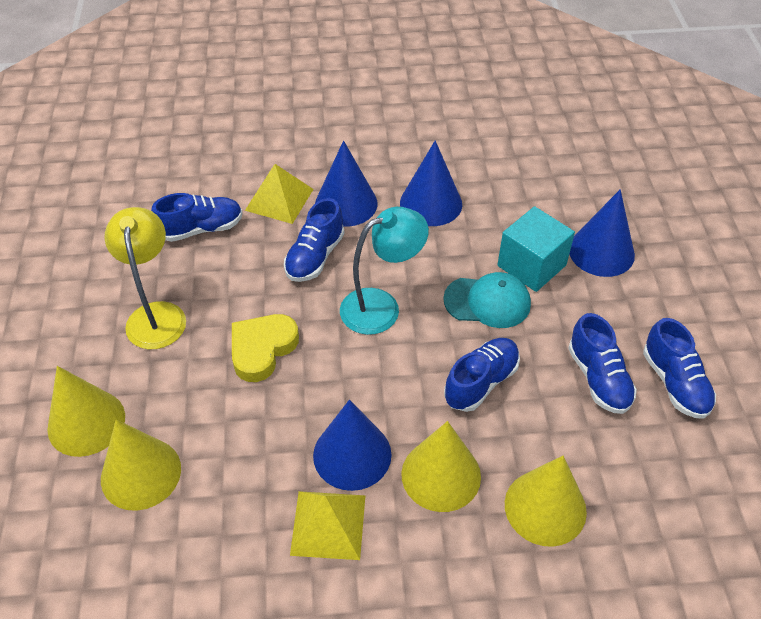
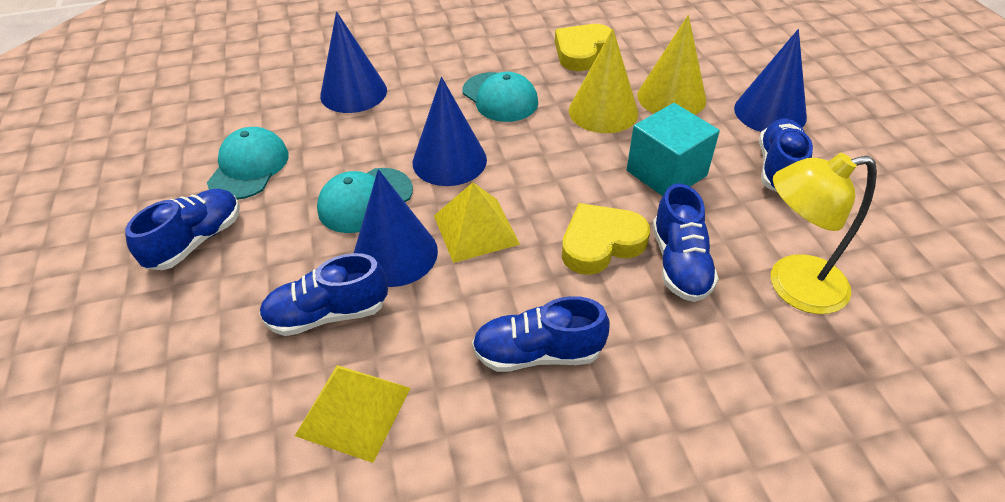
turquoise cap: 1 -> 3
turquoise lamp: 1 -> 0
yellow cone: 4 -> 2
yellow heart: 1 -> 2

